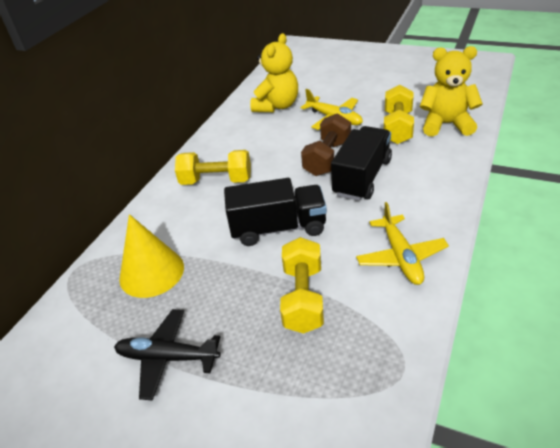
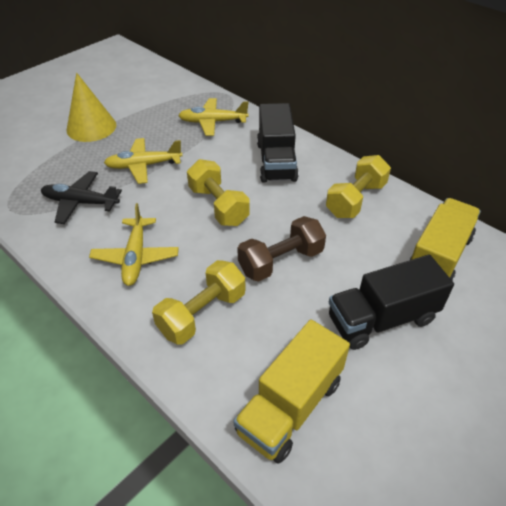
yellow plane: 2 -> 3
yellow teddy bear: 2 -> 0
yellow truck: 0 -> 2

